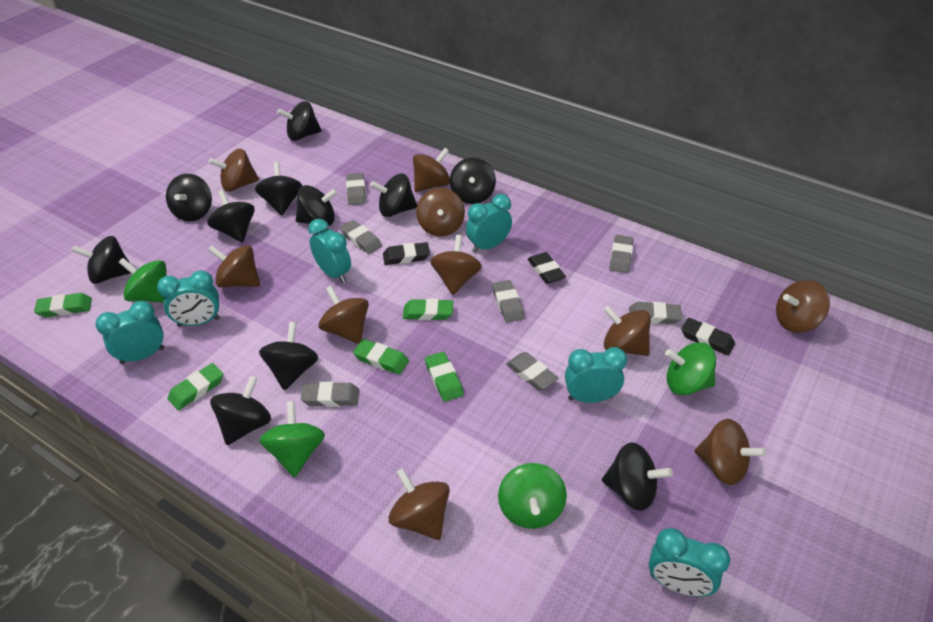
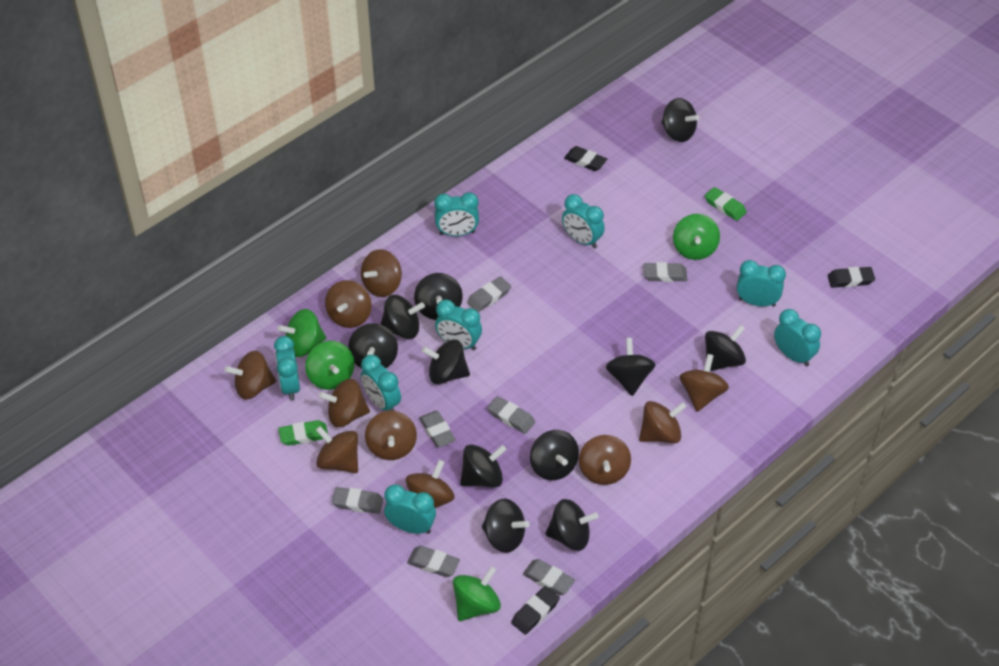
green eraser: 5 -> 2
turquoise clock: 6 -> 8

